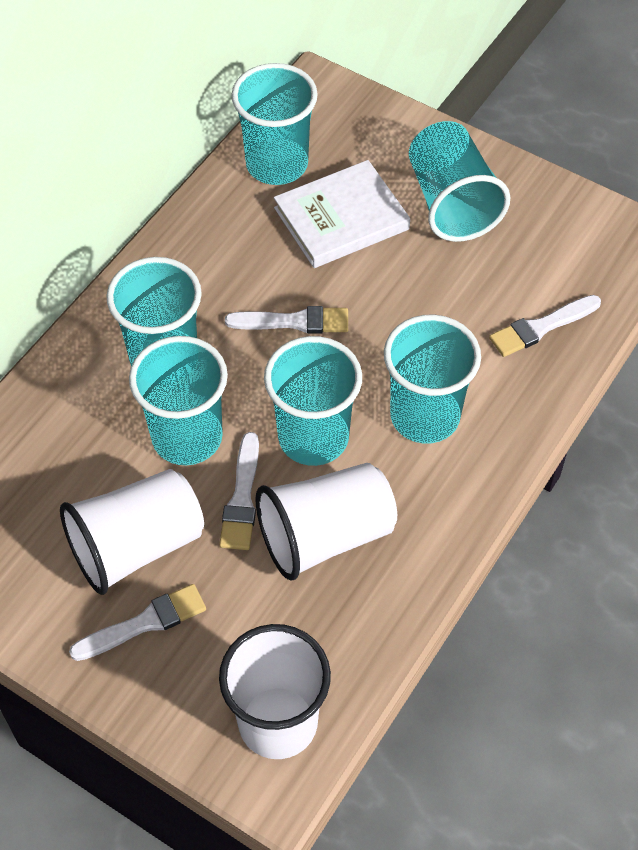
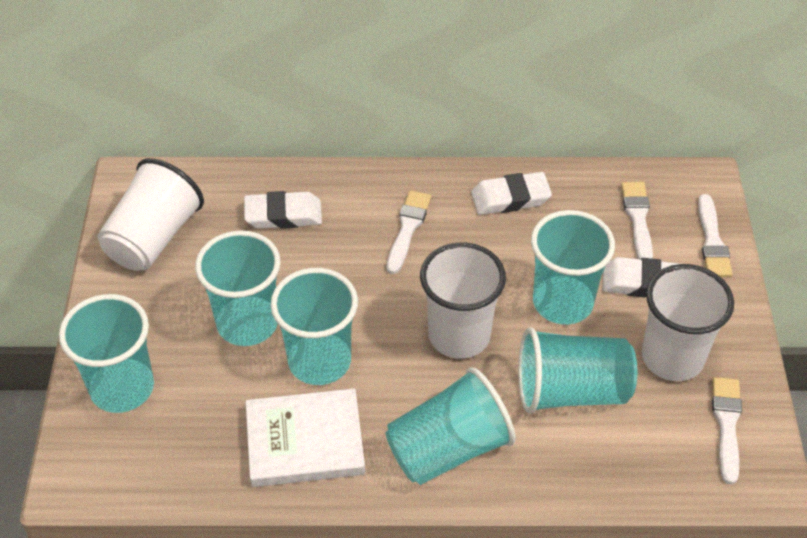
white eraser: 0 -> 3

